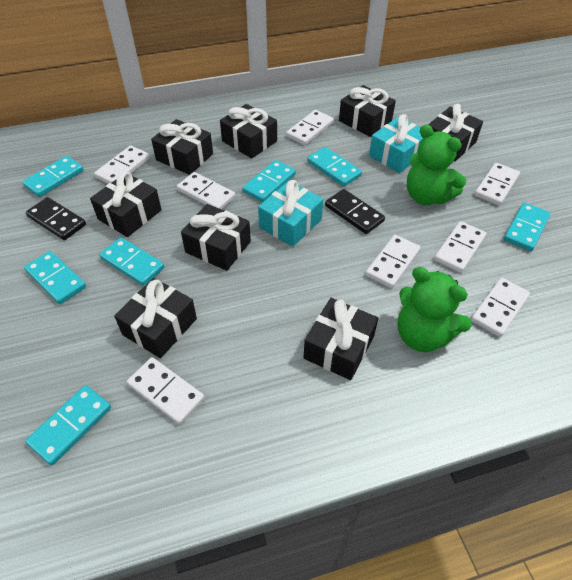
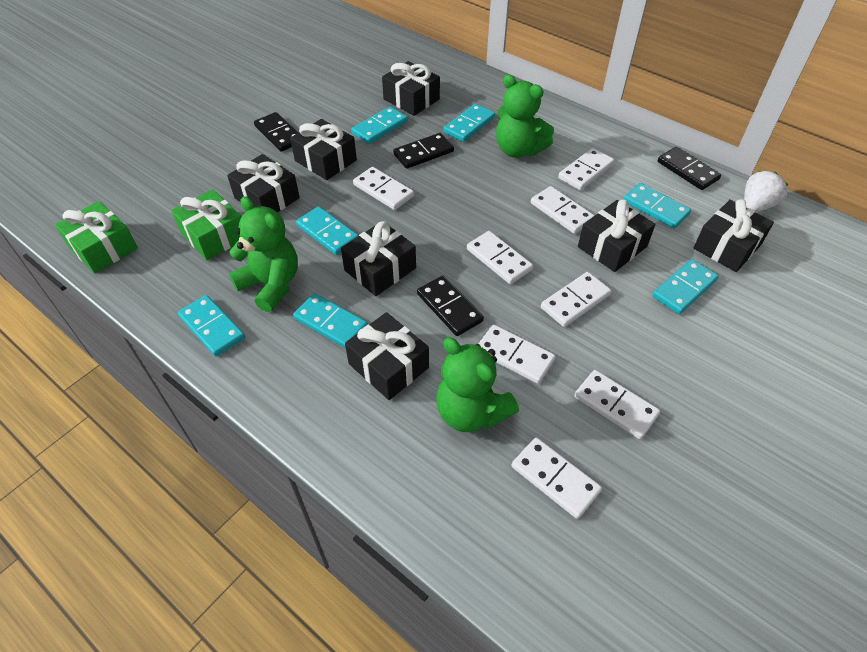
black domino: 2 -> 4
black gift: 8 -> 7
green gift: 0 -> 2
green teddy bear: 2 -> 3
turquoise gift: 2 -> 0
white strawberry: 0 -> 1

